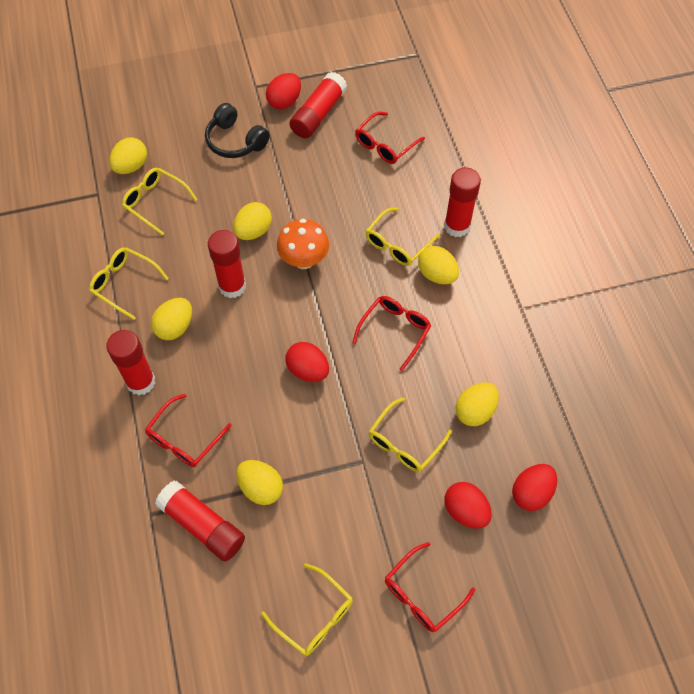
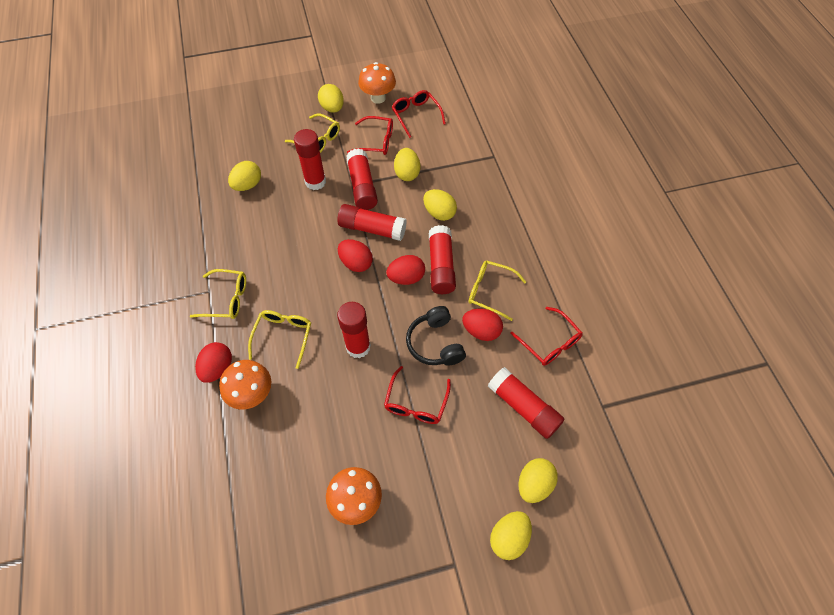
orange mushroom: 1 -> 3
red glue stick: 5 -> 6
yellow glasses: 5 -> 4

